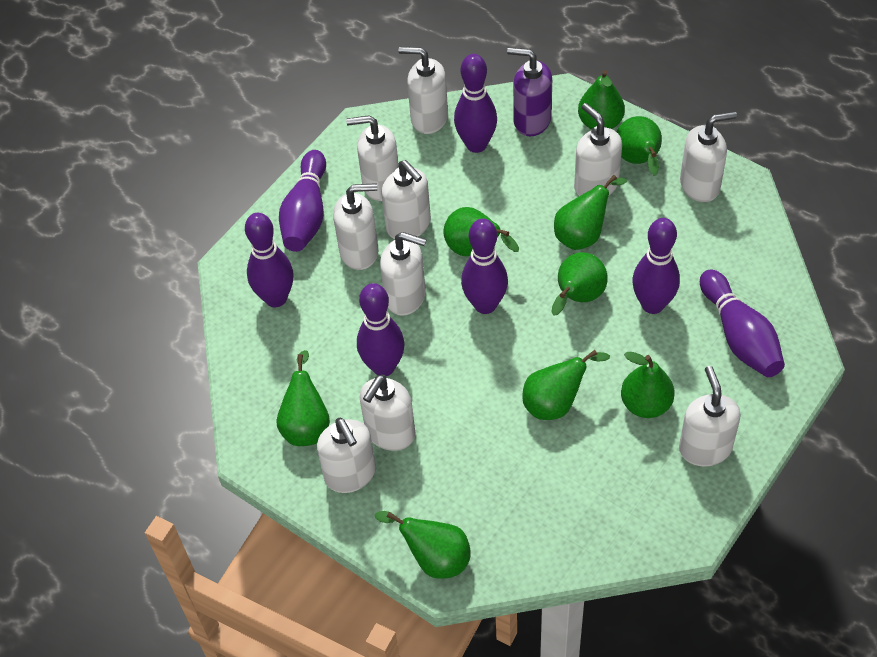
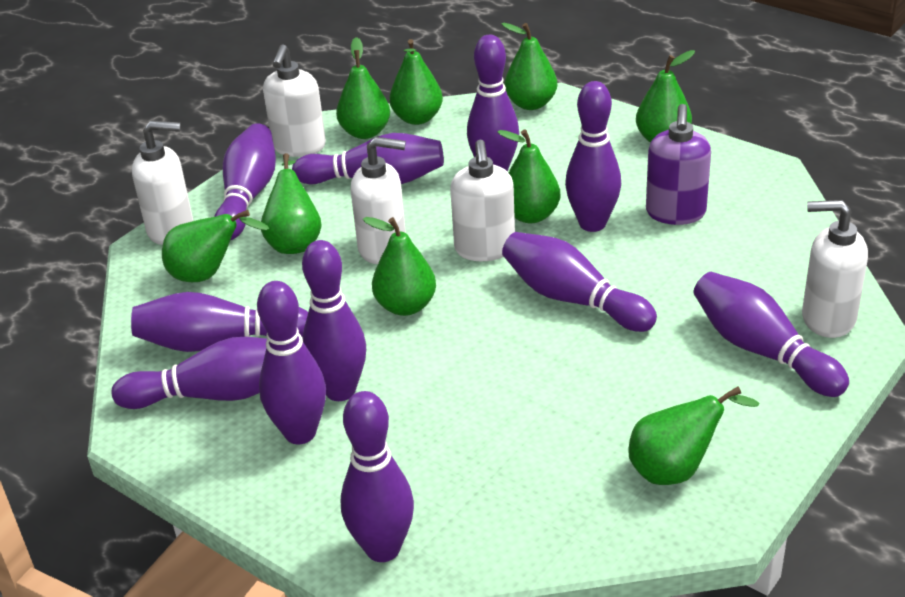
purple bowling pin: 7 -> 11
white soap dispenser: 10 -> 5

